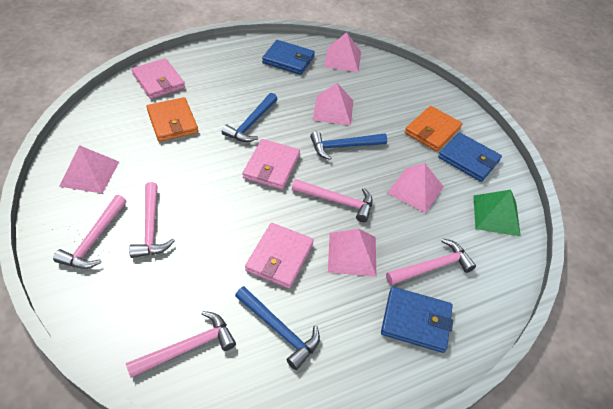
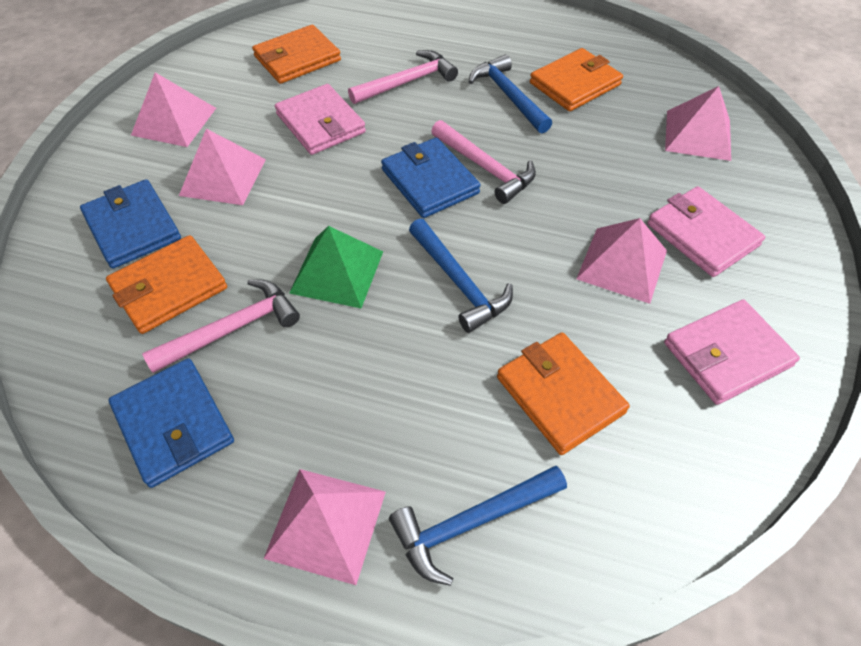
orange wallet: 2 -> 4
pink hammer: 5 -> 3

